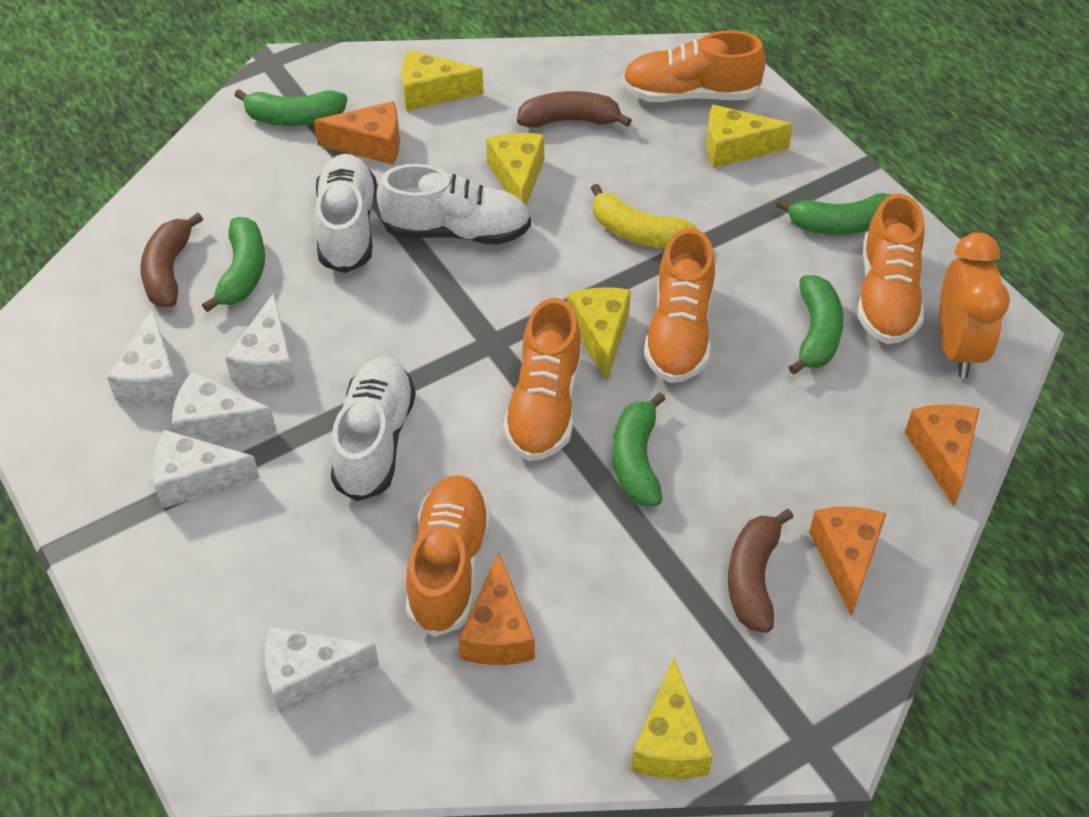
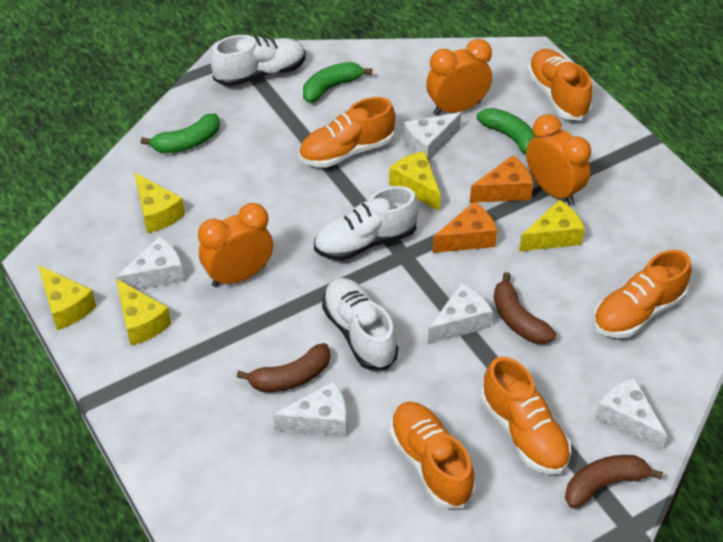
green banana: 5 -> 3
orange cheese: 4 -> 2
orange clock: 1 -> 3
yellow banana: 1 -> 0

